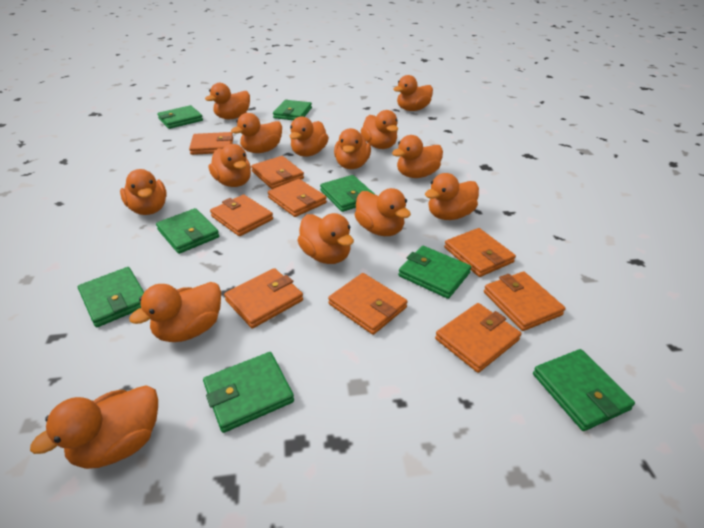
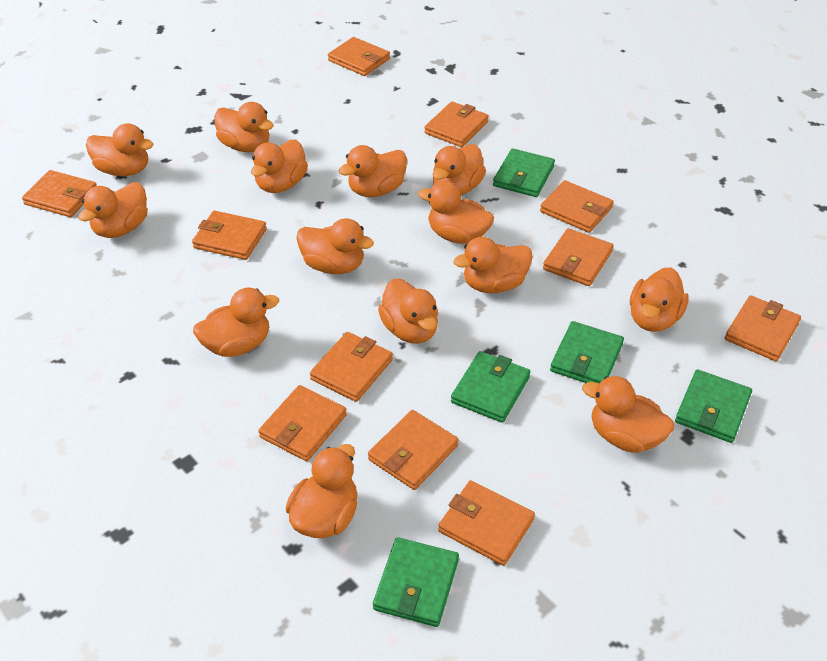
green wallet: 8 -> 5
orange wallet: 9 -> 11

